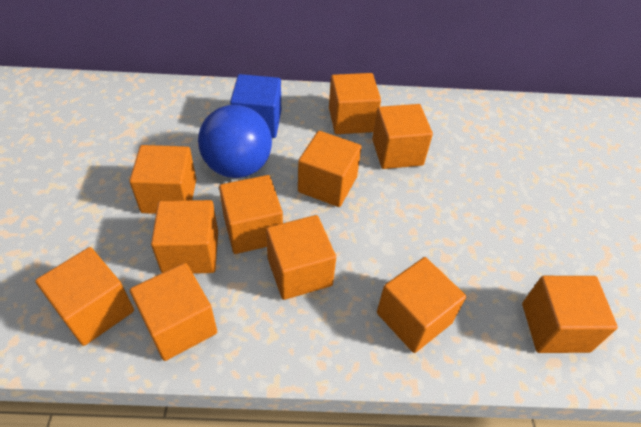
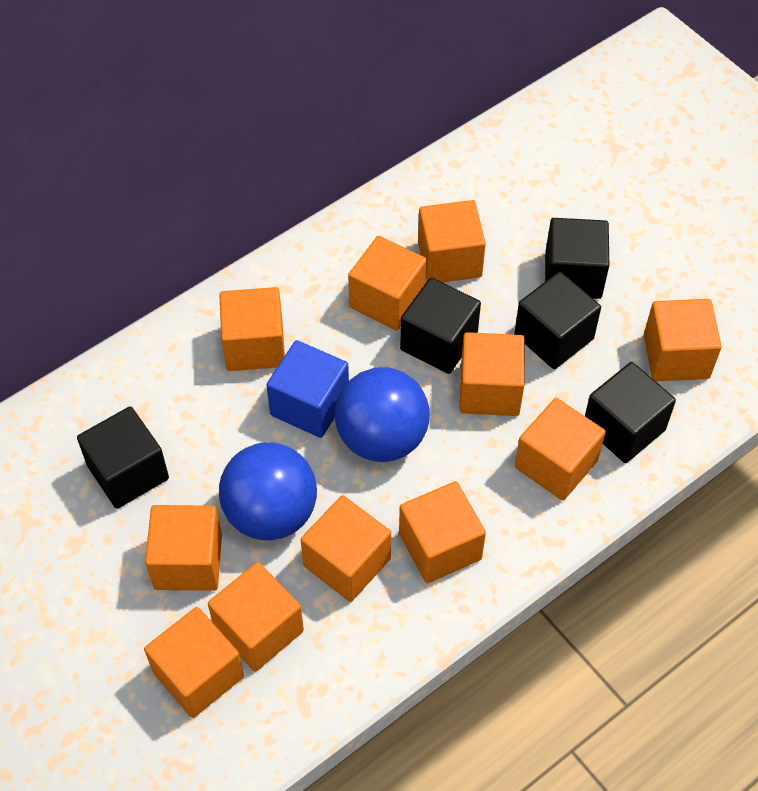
black cube: 0 -> 5
blue ball: 1 -> 2

